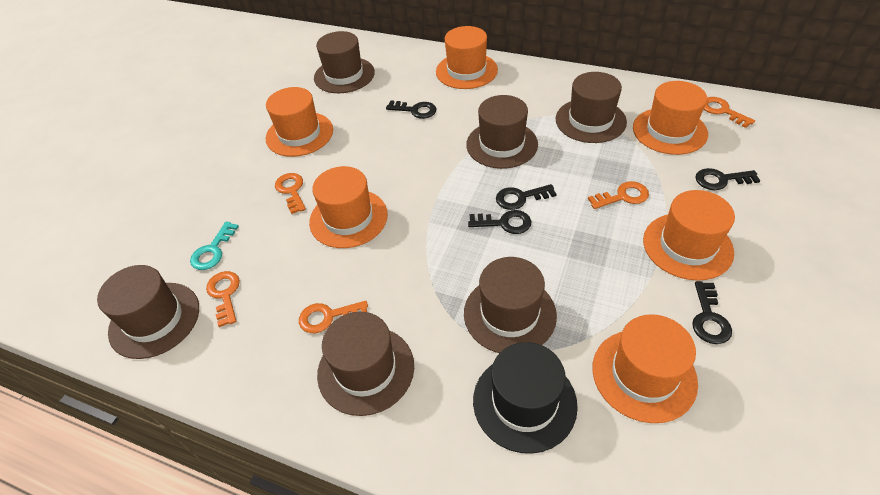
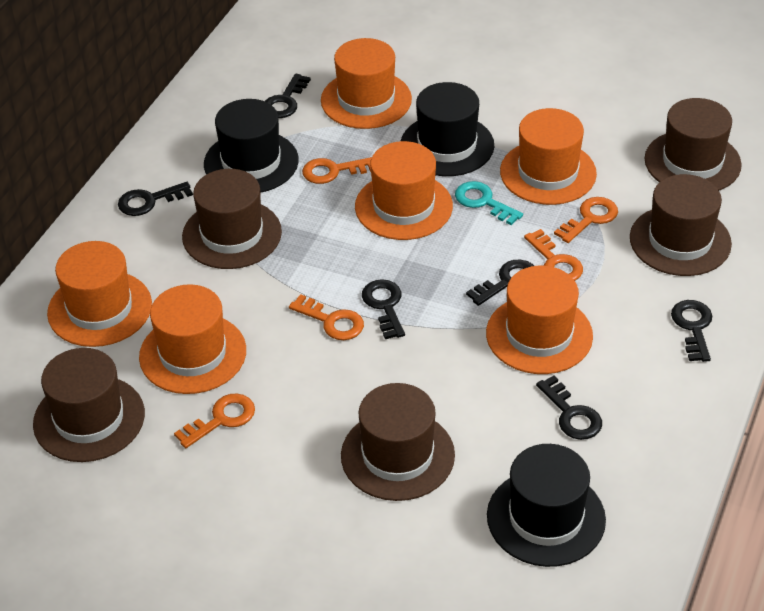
black hat: 1 -> 3
black key: 5 -> 6
brown hat: 6 -> 5

